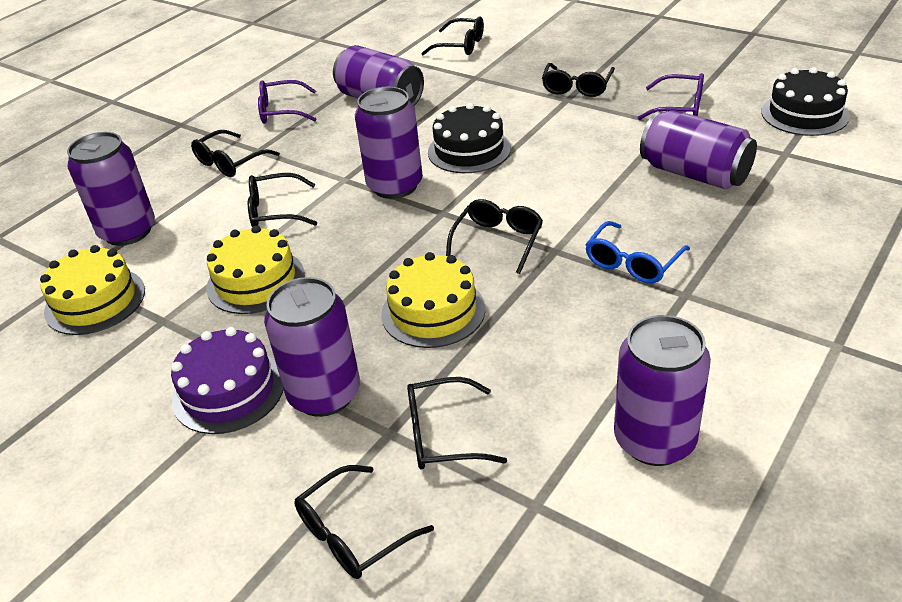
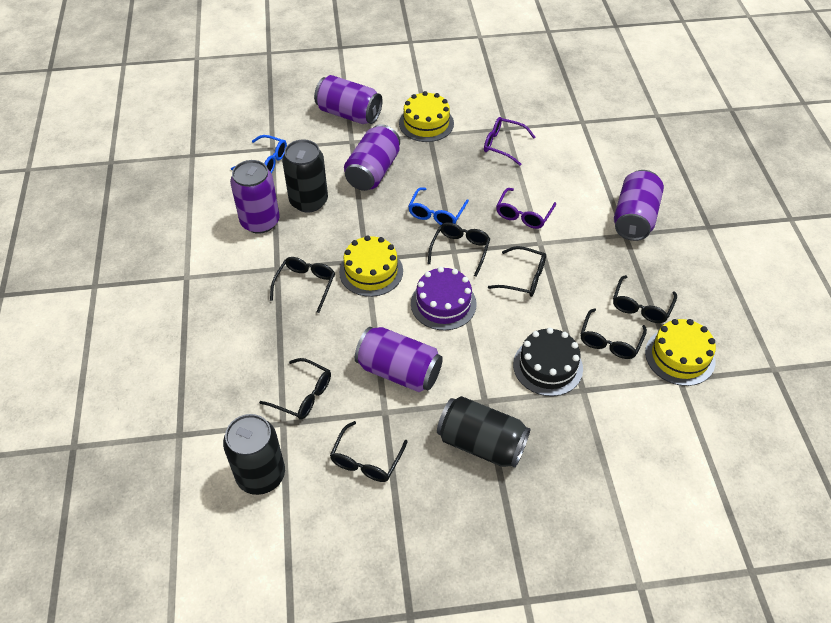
black cake: 2 -> 1
black can: 0 -> 3
blue glasses: 1 -> 2
purple can: 6 -> 5

